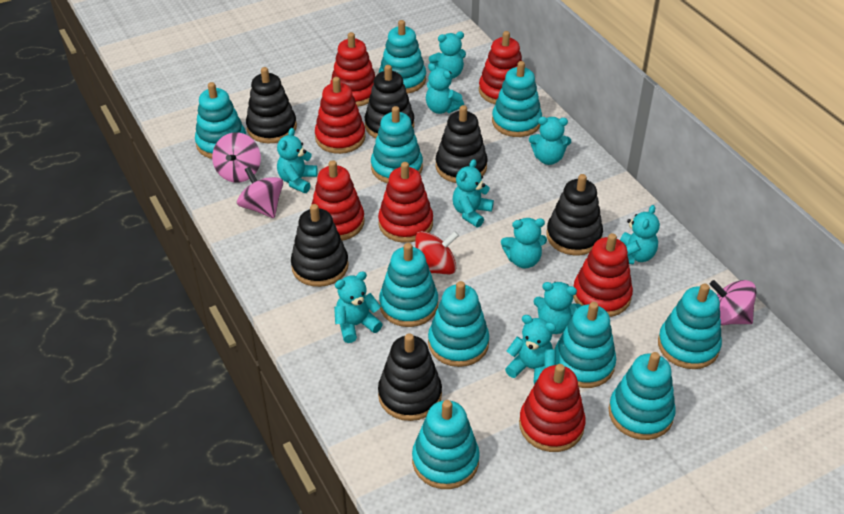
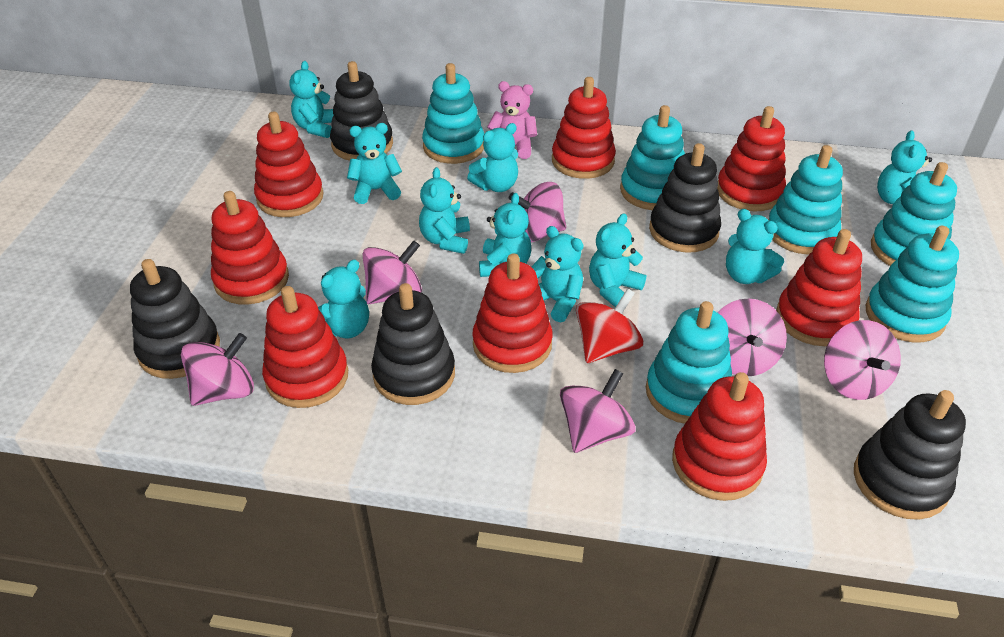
black stacking toy: 6 -> 5
pink spinning top: 3 -> 6
pink teddy bear: 0 -> 1
red stacking toy: 7 -> 8
turquoise stacking toy: 10 -> 6

